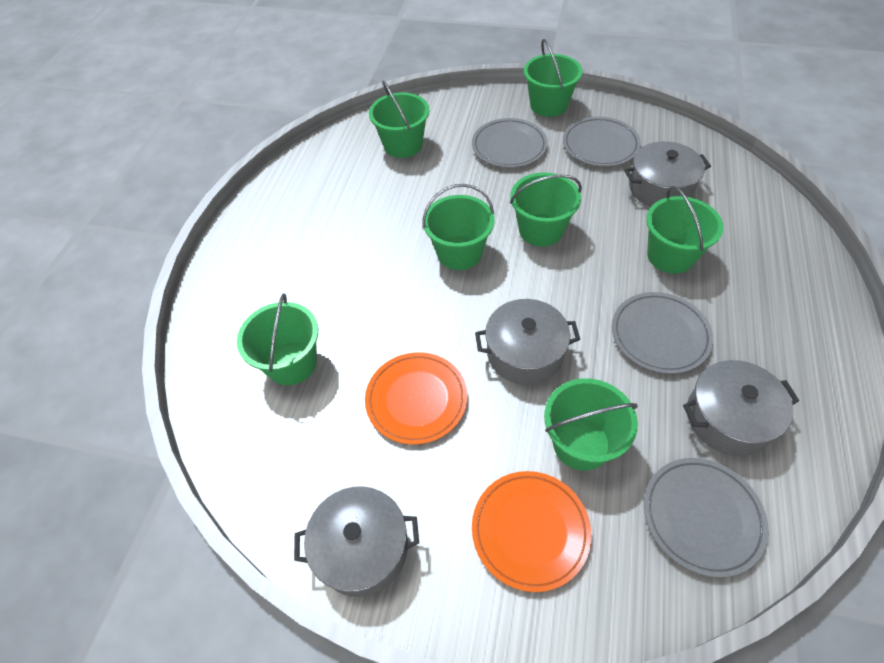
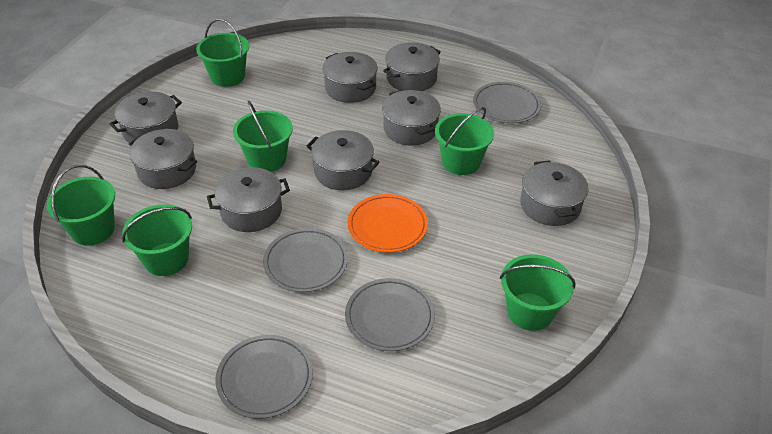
green bucket: 7 -> 6
grey pot: 4 -> 8
orange plate: 2 -> 1

